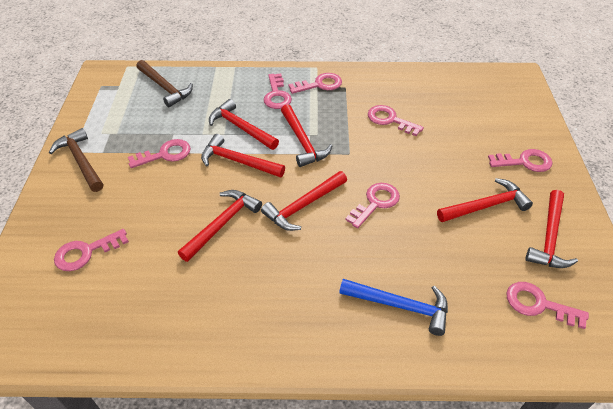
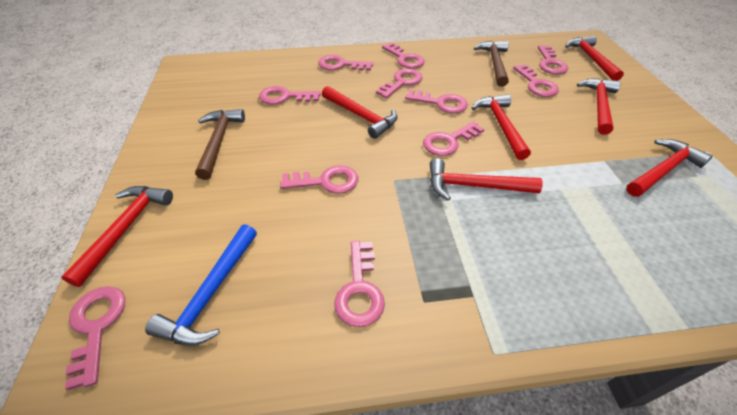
pink key: 8 -> 11

